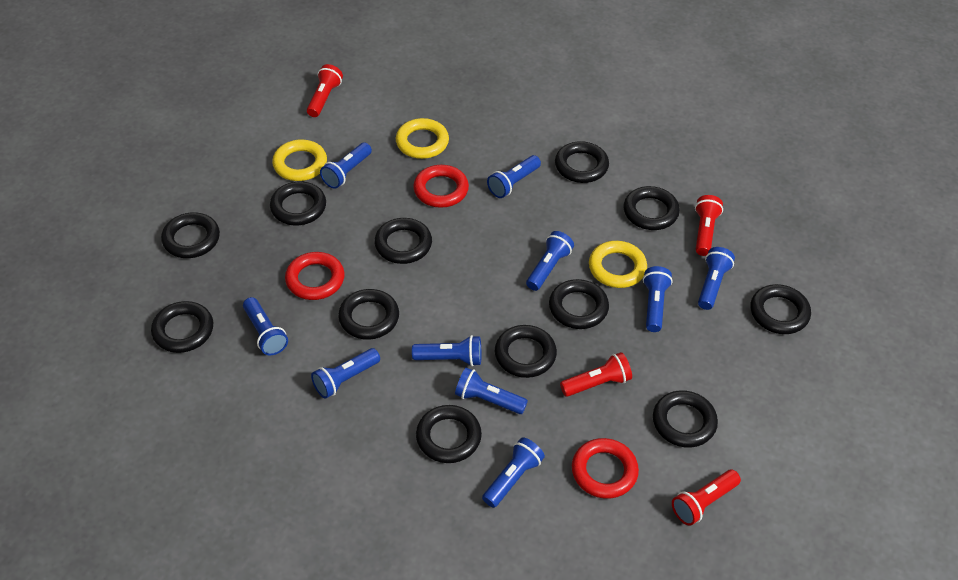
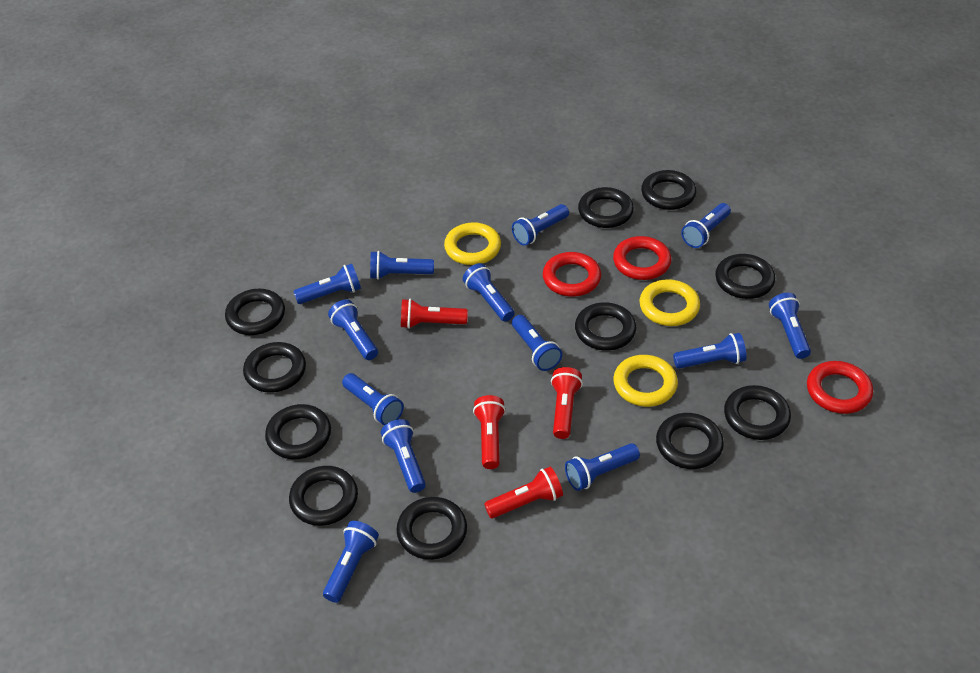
black ring: 12 -> 11
blue flashlight: 10 -> 13

